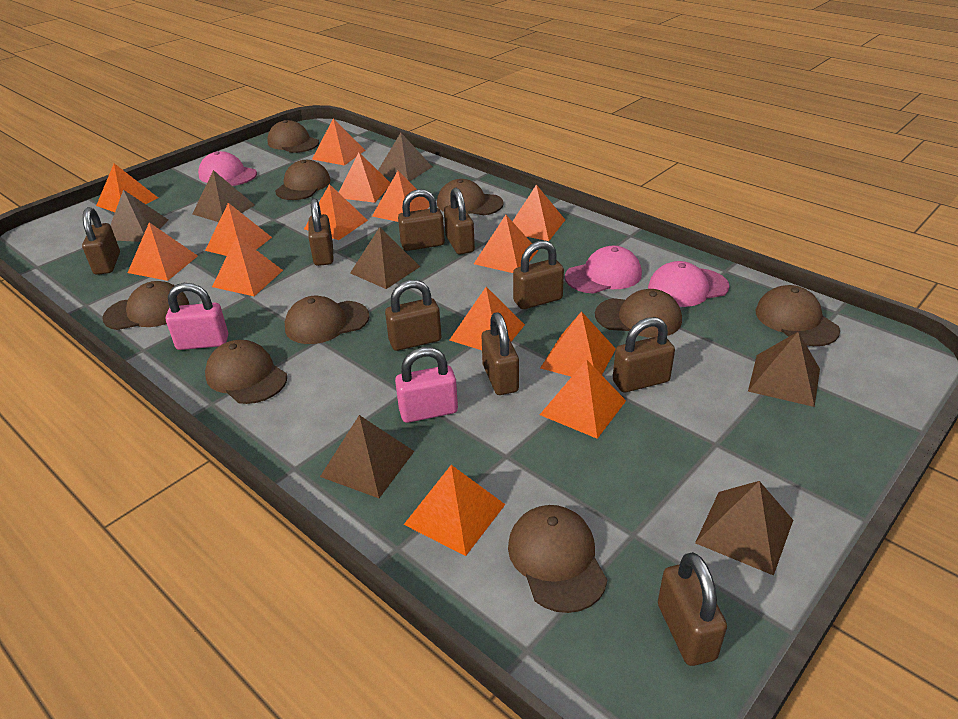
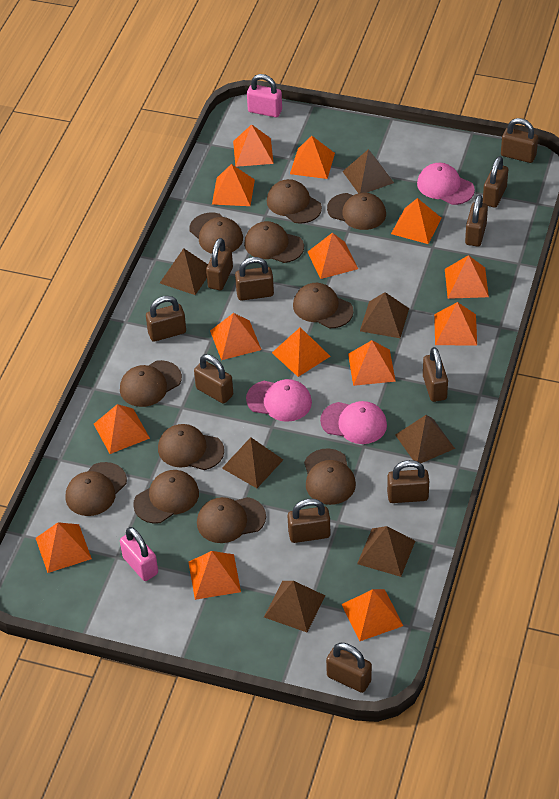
brown cap: 9 -> 11
brown padlock: 9 -> 11

